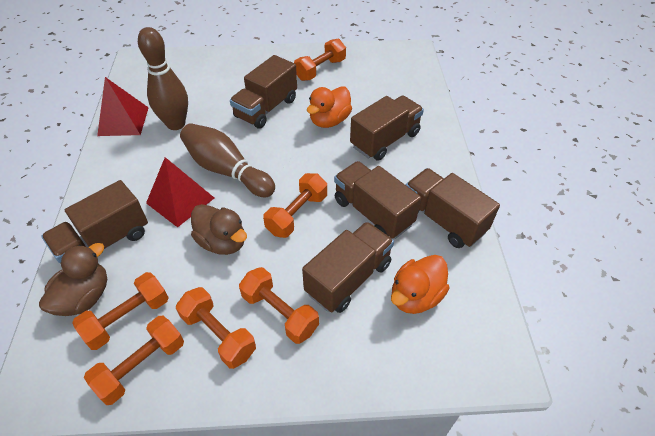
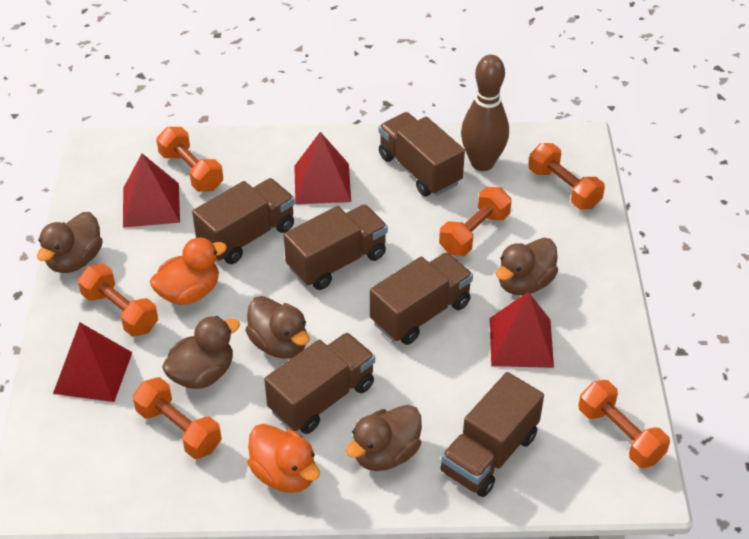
brown bowling pin: 2 -> 1
brown duck: 2 -> 5
red pyramid: 2 -> 4

